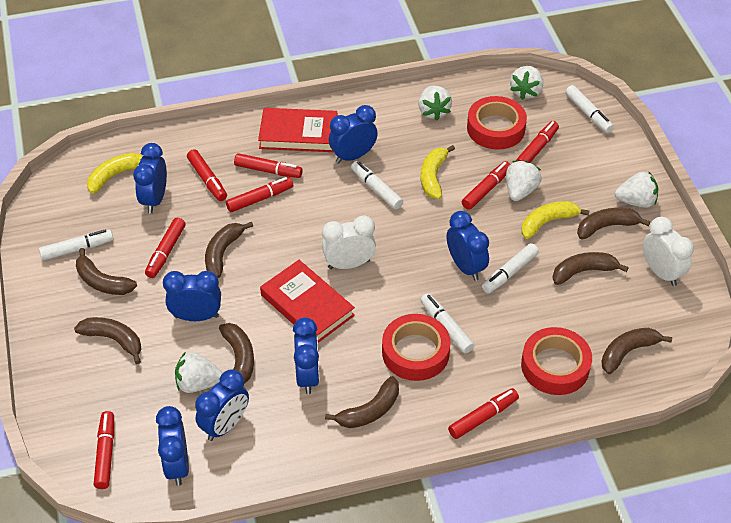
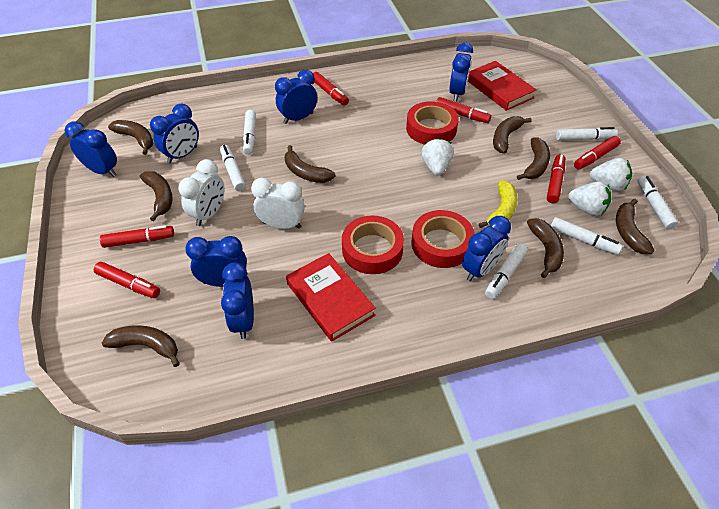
red marker: 8 -> 6
white marker: 5 -> 6
white strawberry: 5 -> 3
yellow banana: 3 -> 1

